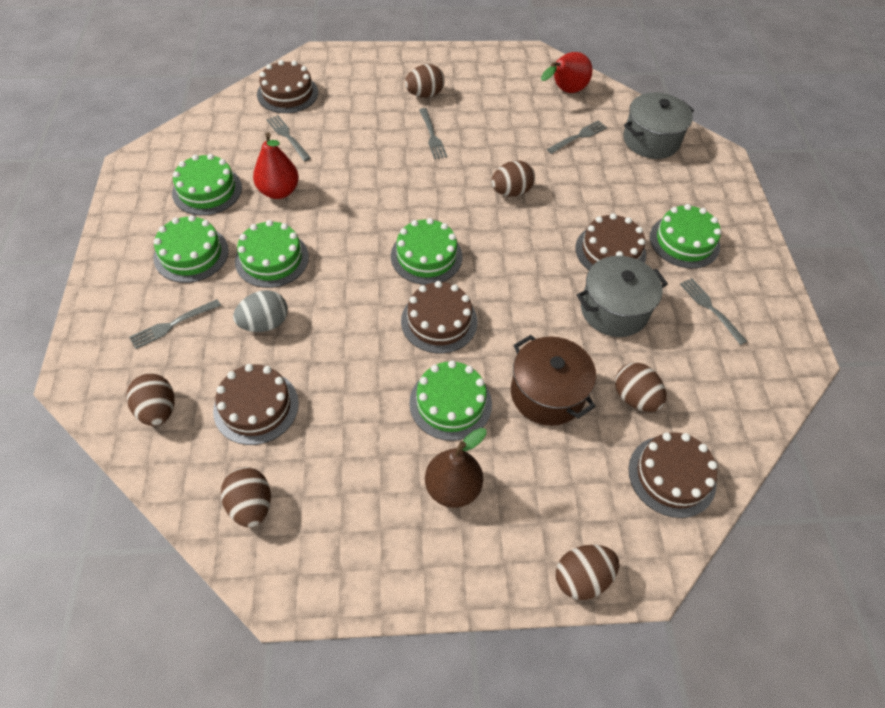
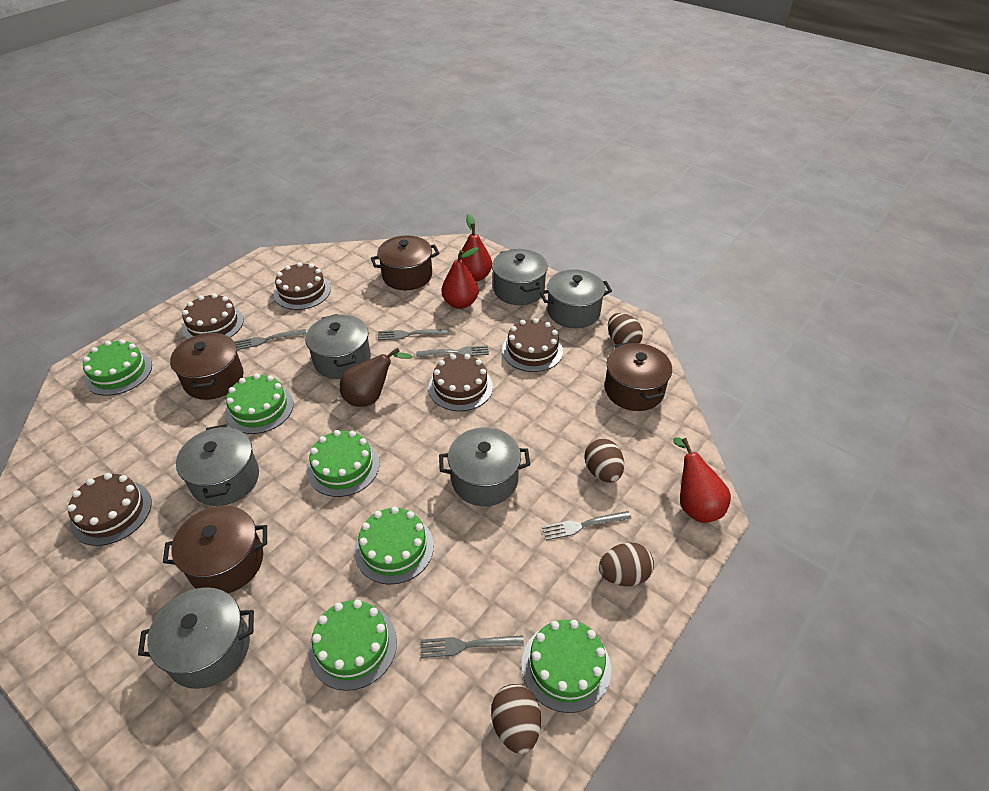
brown egg: 6 -> 4
brown pot: 1 -> 4
grey egg: 1 -> 0
grey pot: 2 -> 6
red pear: 2 -> 3

